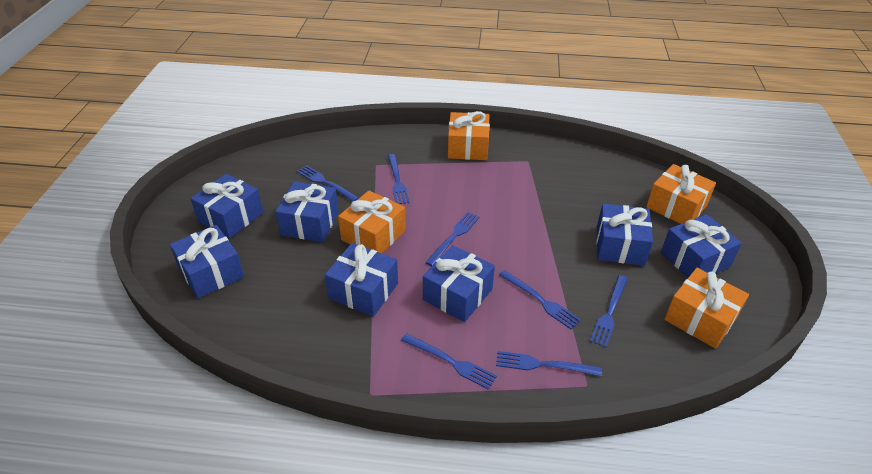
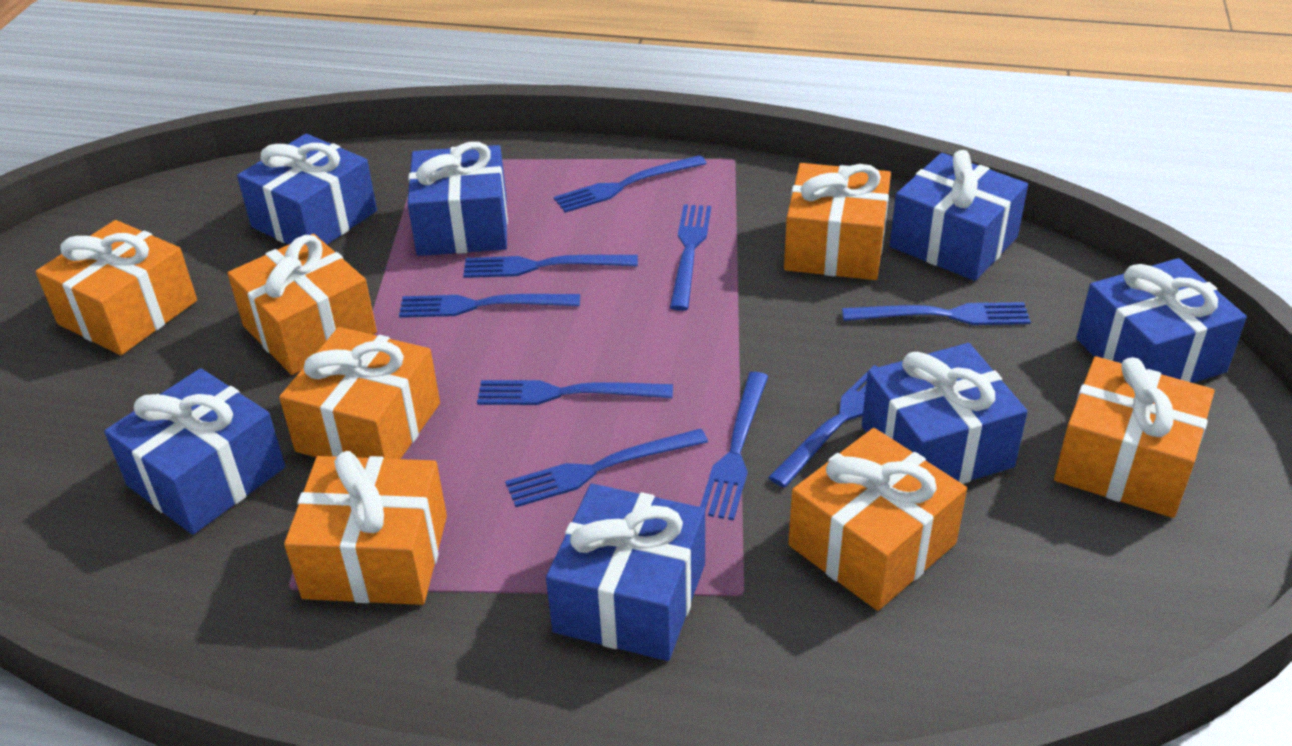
blue fork: 7 -> 9
orange gift: 4 -> 7

